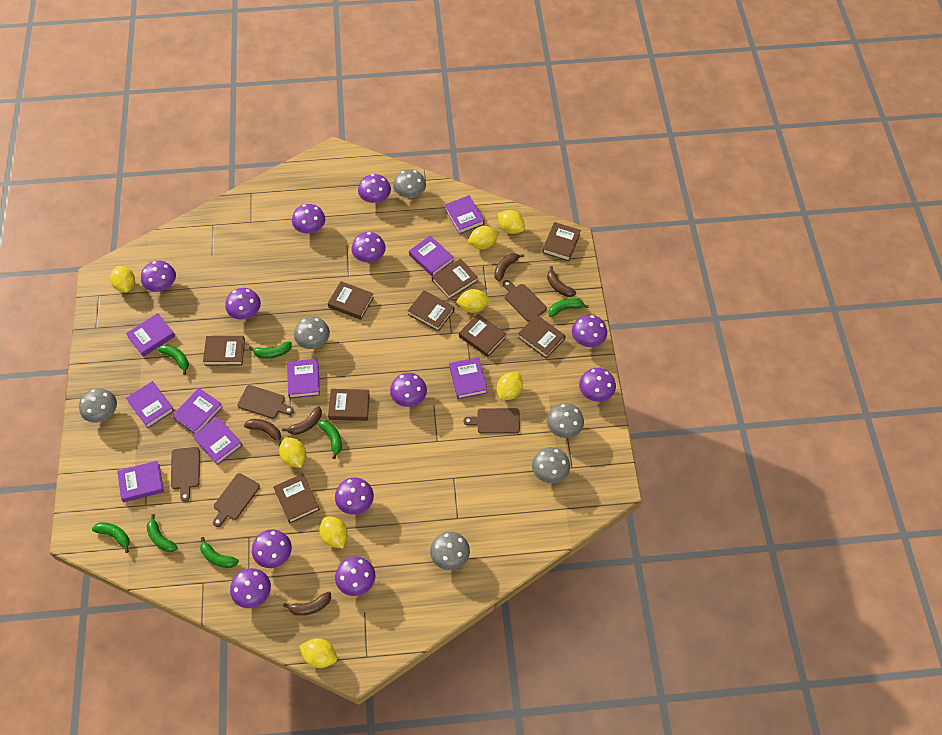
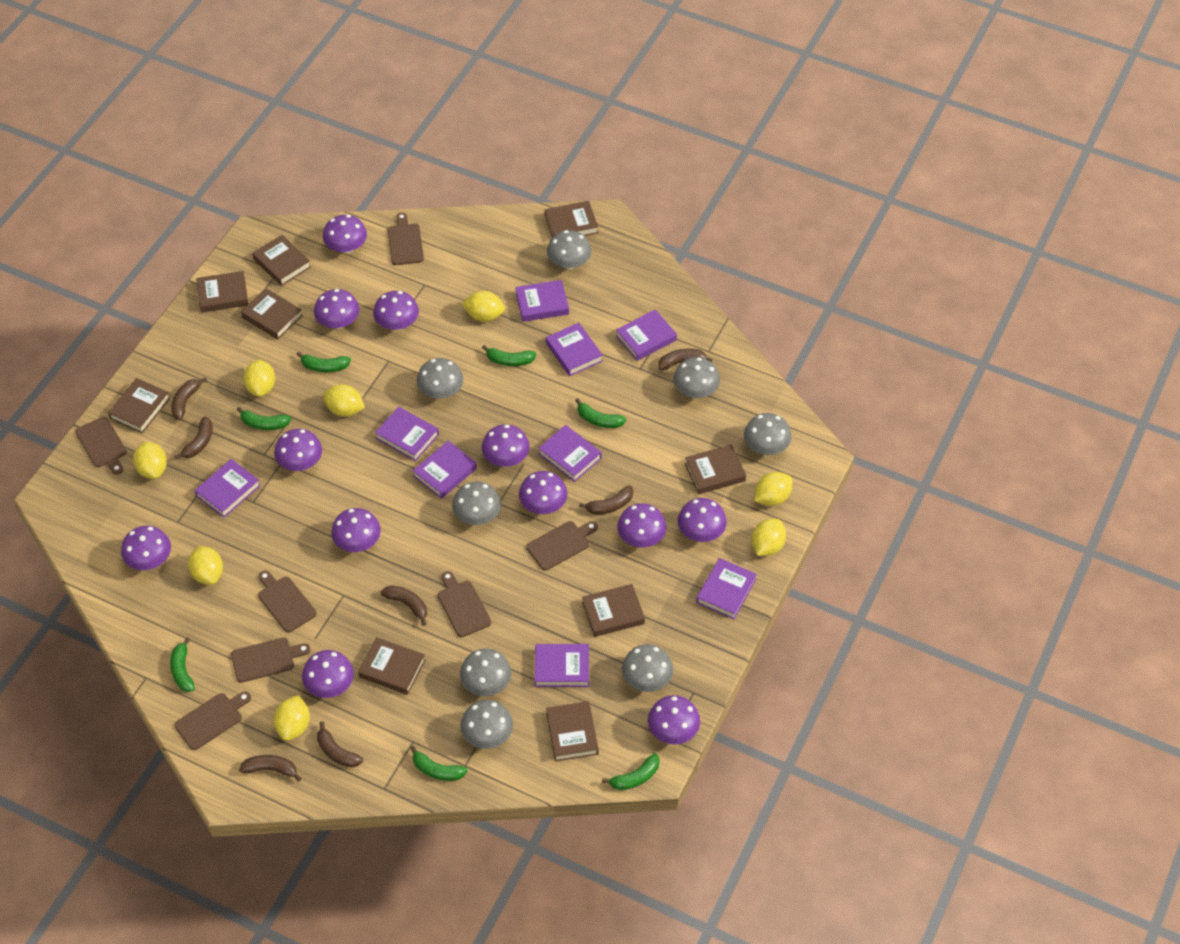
brown banana: 5 -> 7
brown cutting board: 5 -> 7
grey mushroom: 6 -> 8

